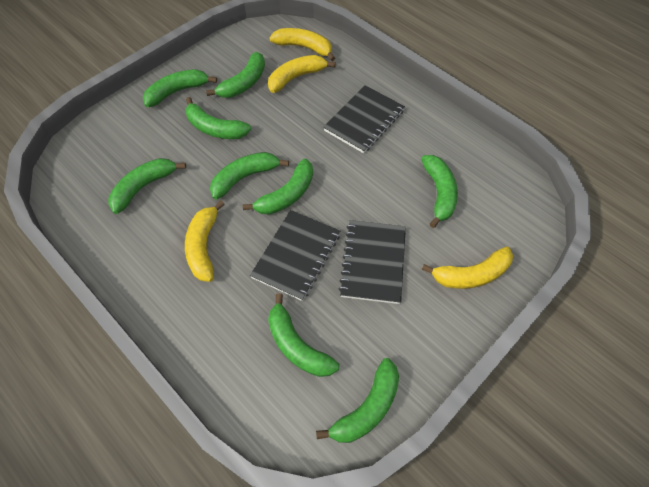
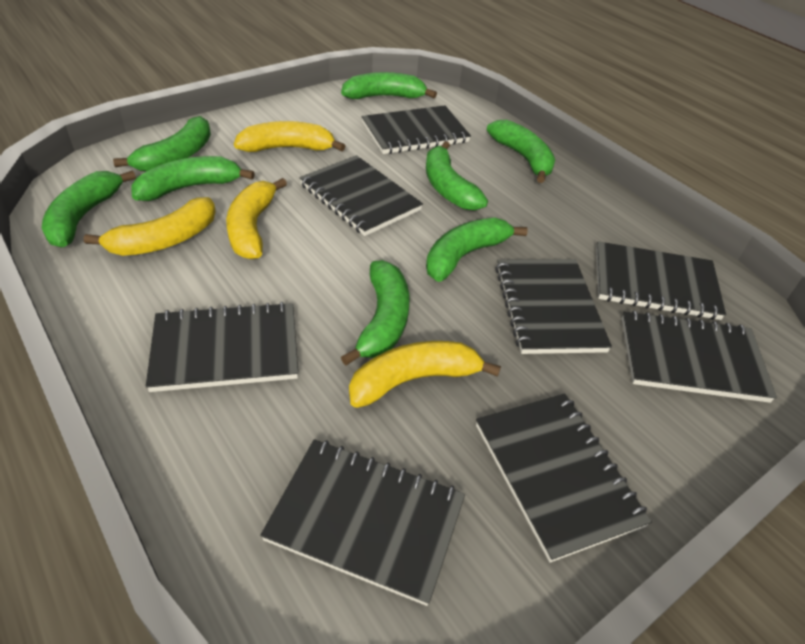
black notebook: 3 -> 8
green banana: 9 -> 8

